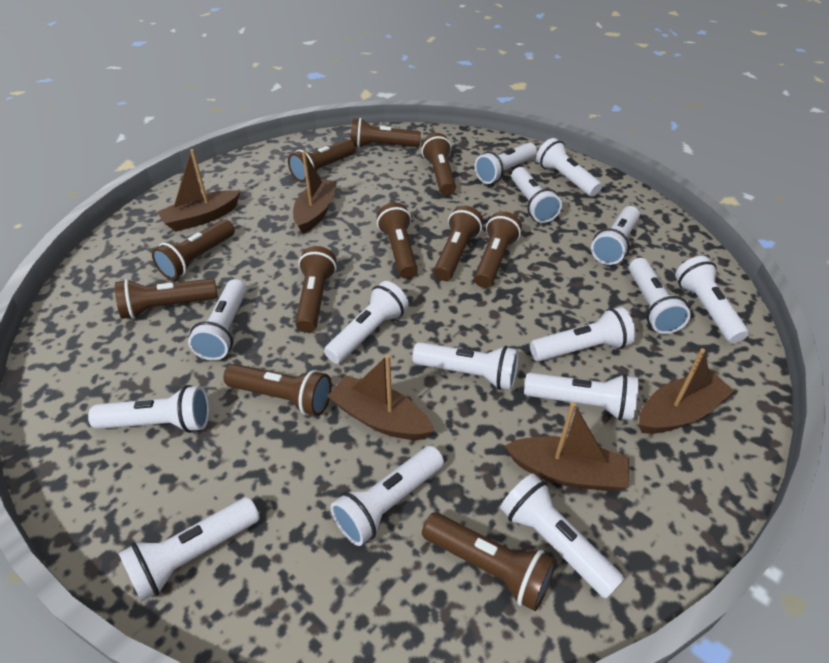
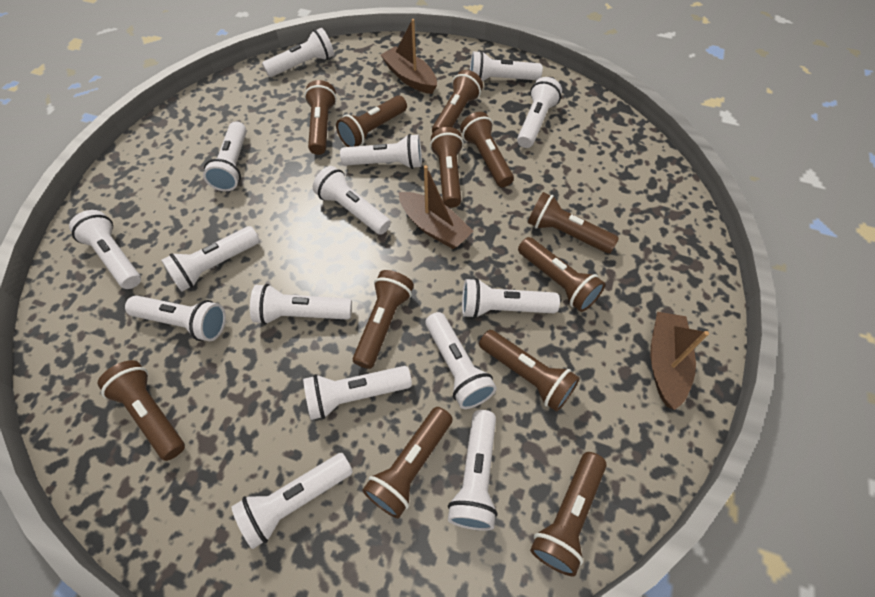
brown boat: 5 -> 3
brown flashlight: 11 -> 12

